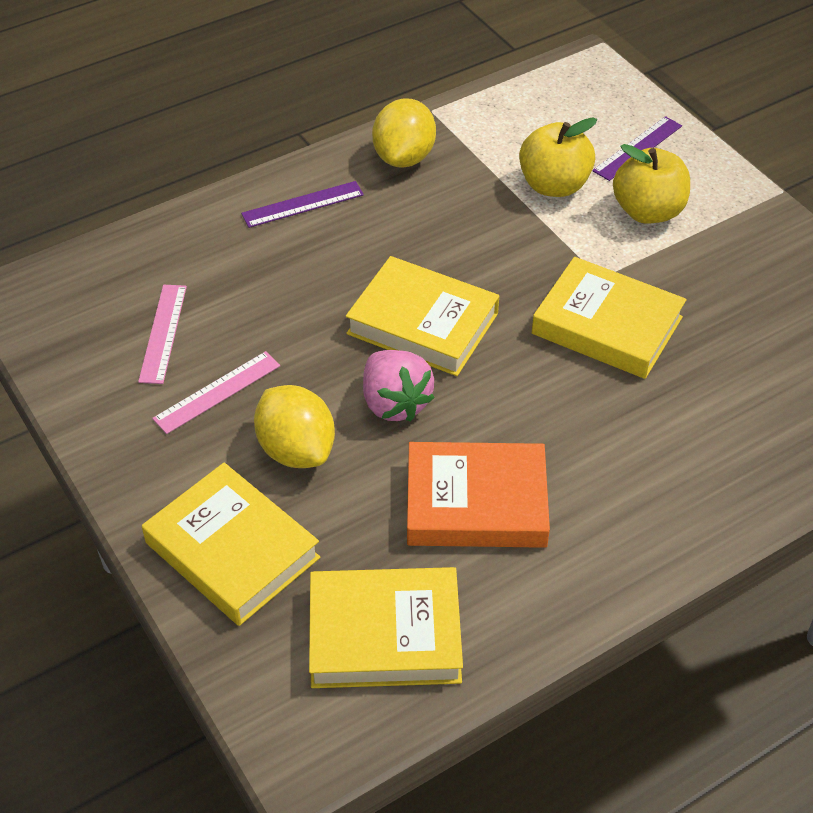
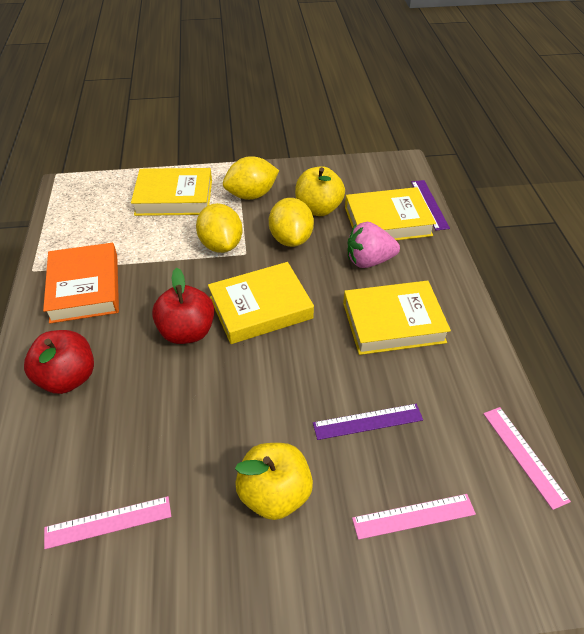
pink ruler: 2 -> 3
red apple: 0 -> 2
yellow lemon: 2 -> 3

